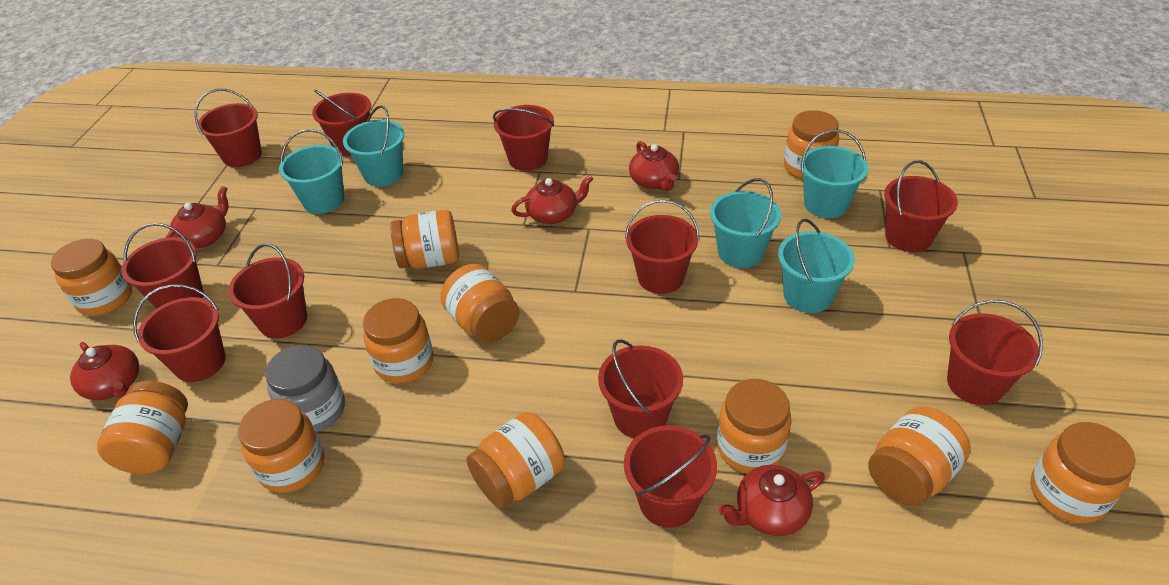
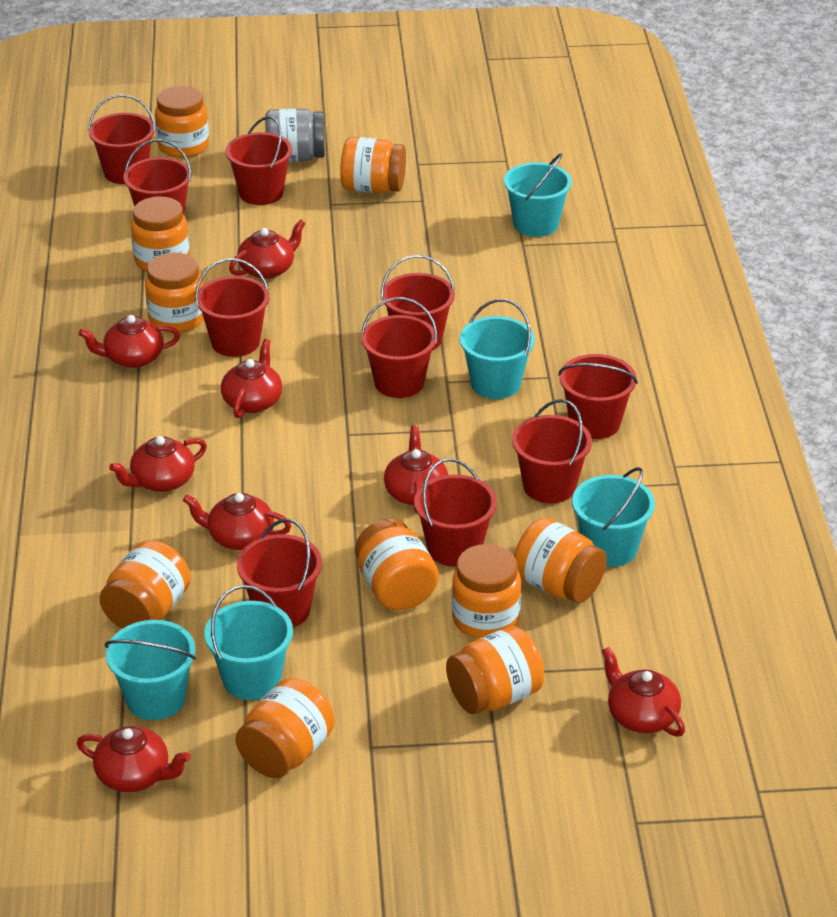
orange jar: 11 -> 10
red bucket: 11 -> 10
red teapot: 5 -> 8

